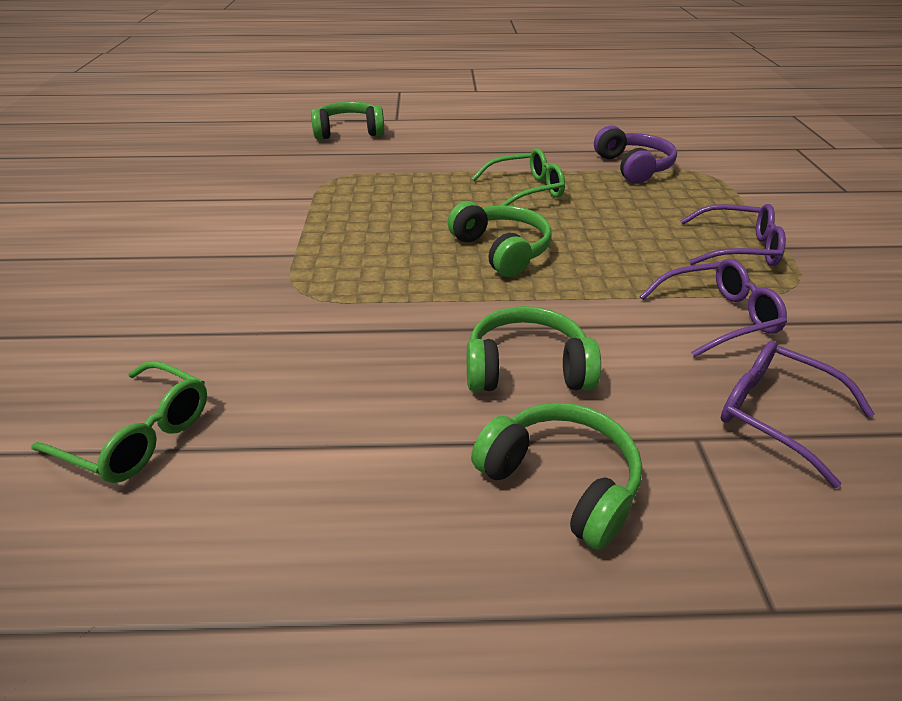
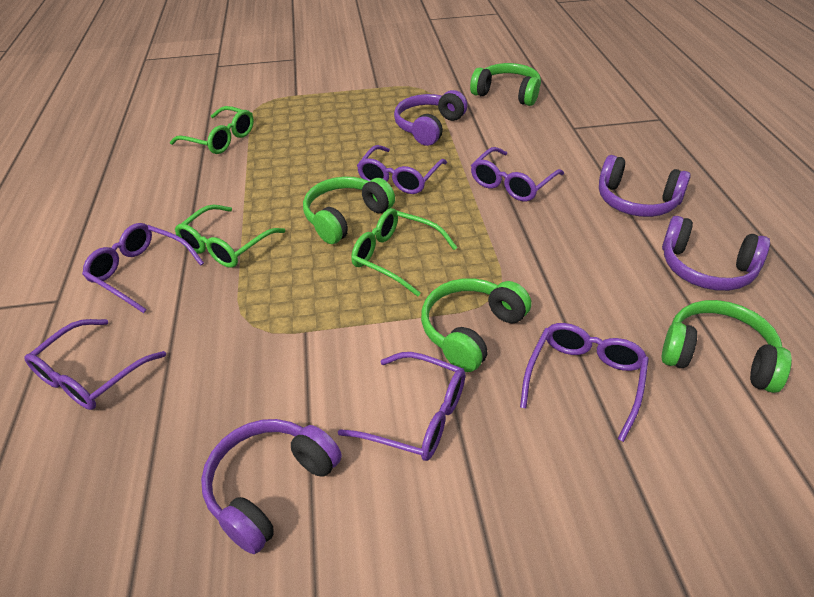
green glasses: 2 -> 3
purple glasses: 3 -> 6
purple headphones: 1 -> 4

